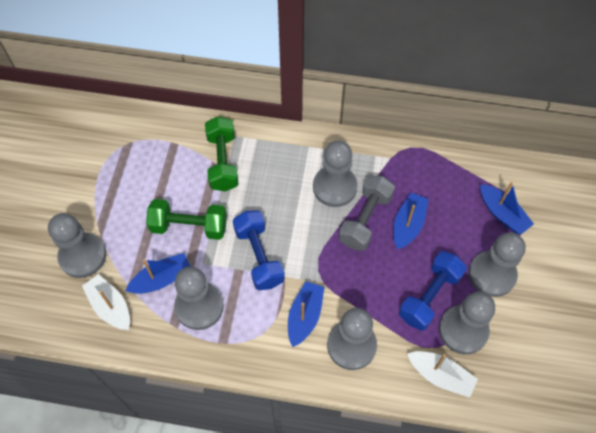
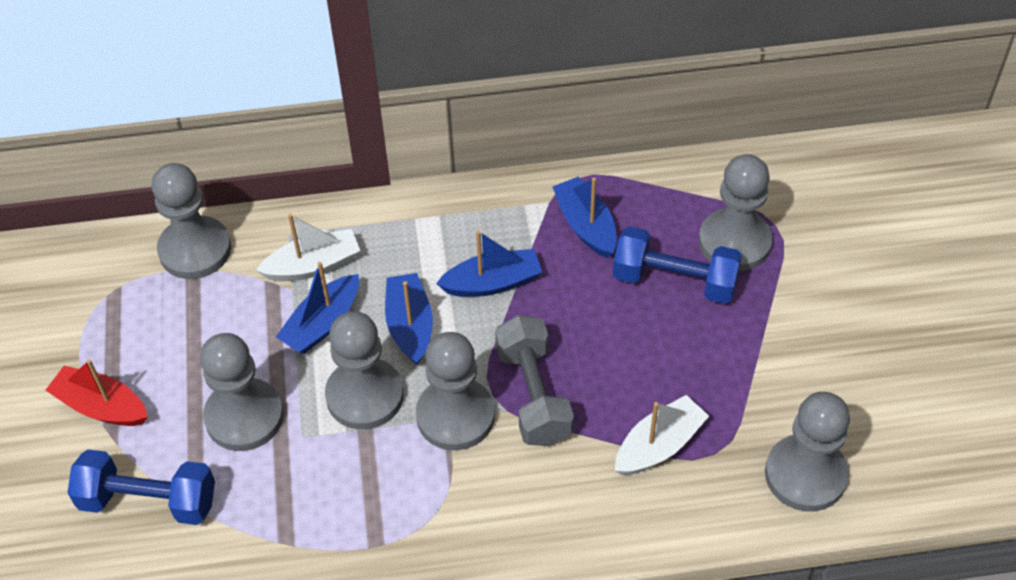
green dumbbell: 2 -> 0
red boat: 0 -> 1

